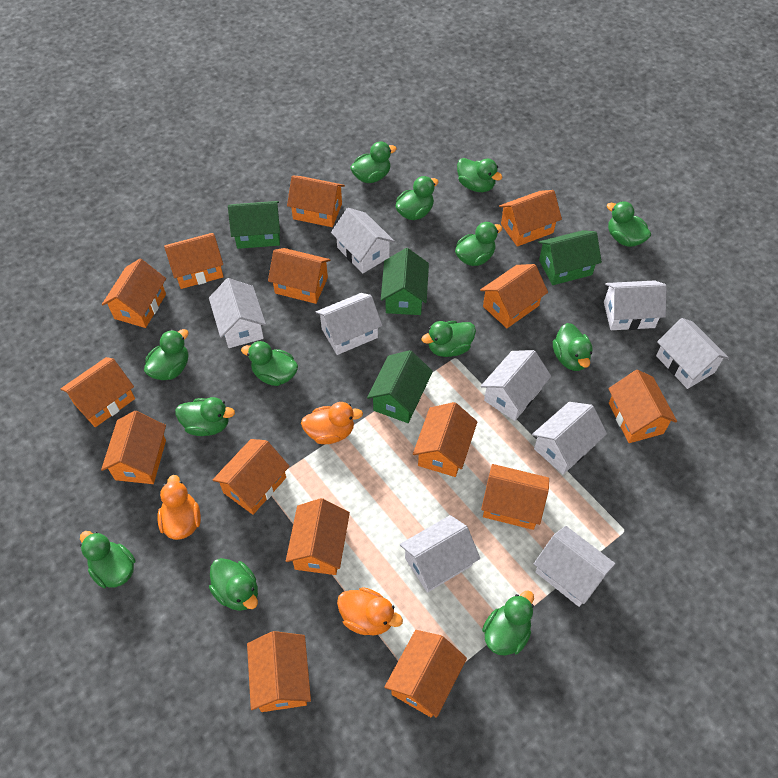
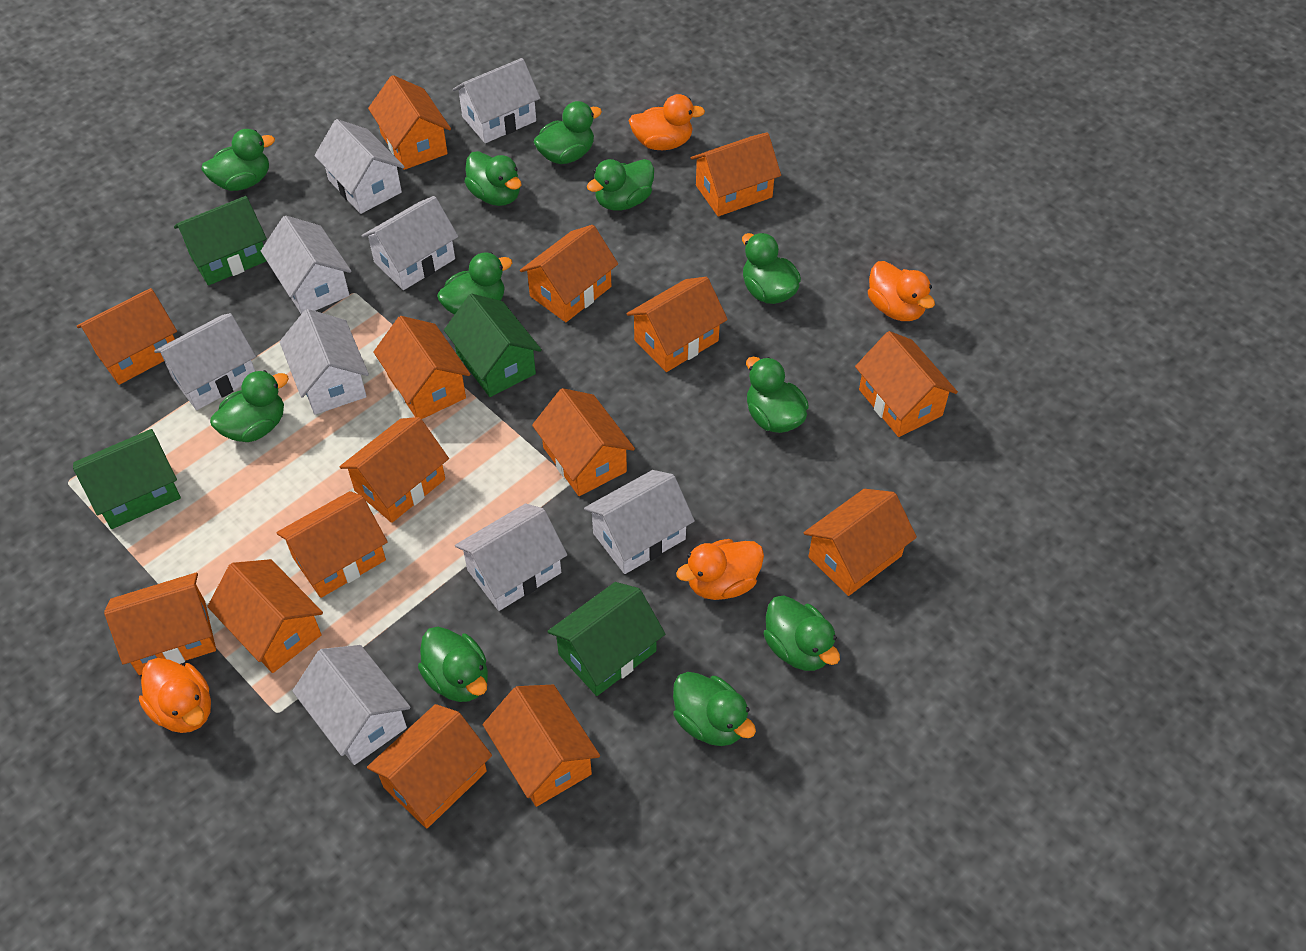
green duck: 13 -> 11
orange duck: 3 -> 4

